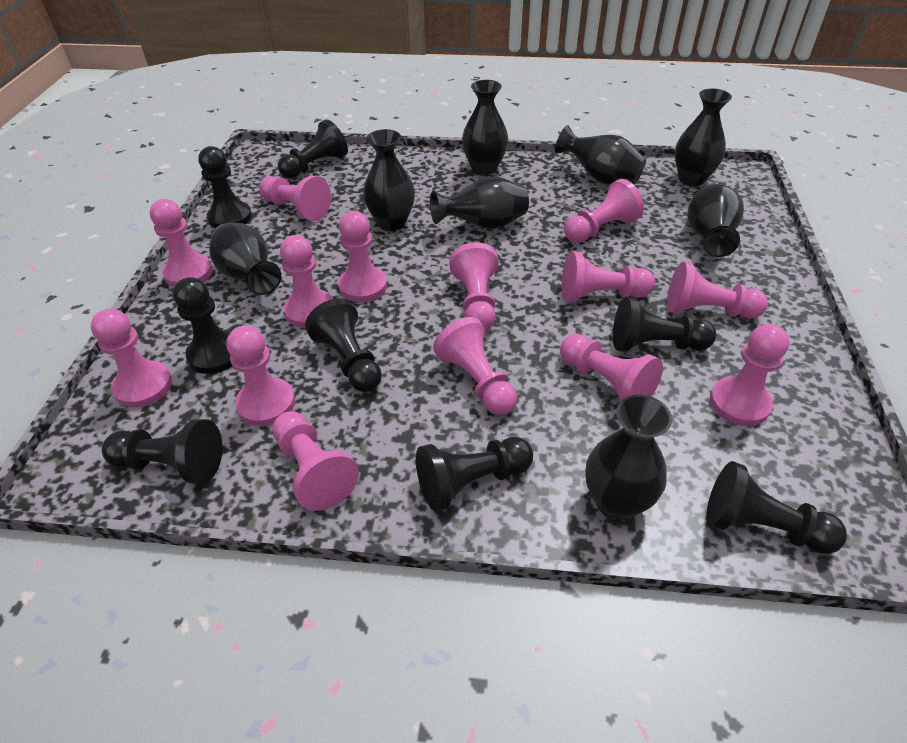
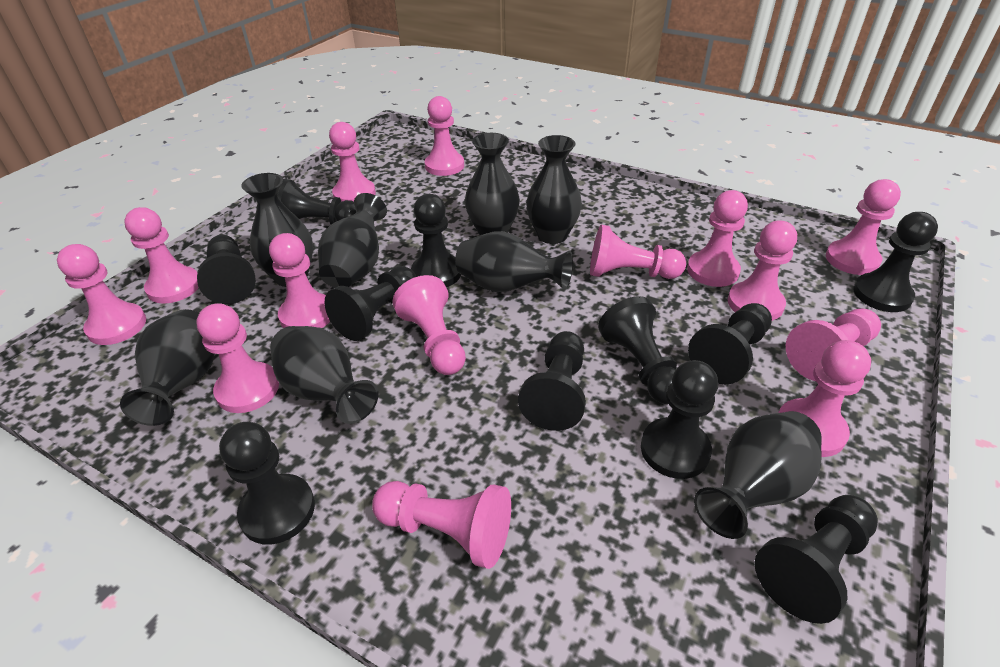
black pawn: 8 -> 11

